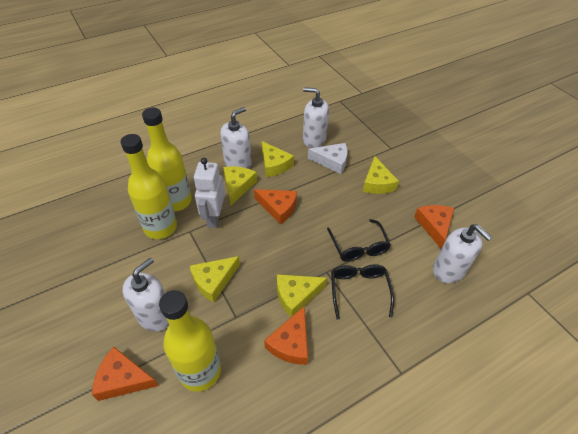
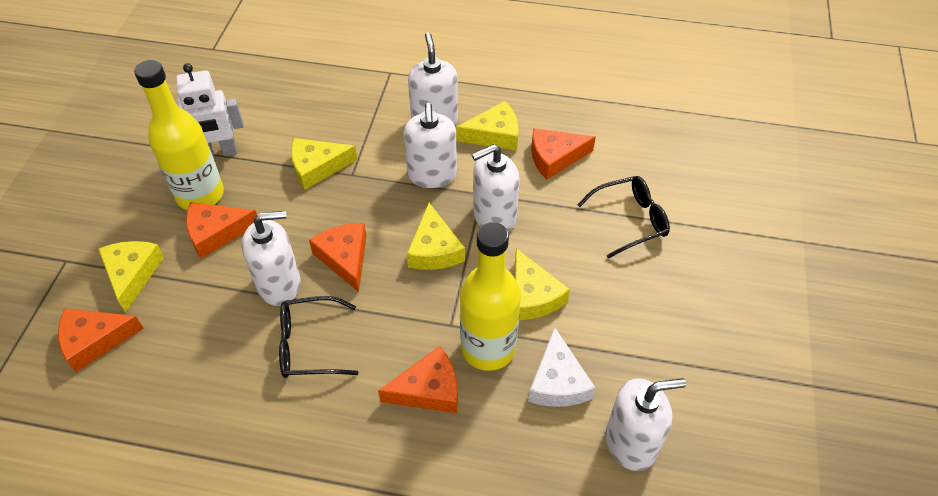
orange cheese: 4 -> 5
white soap dispenser: 4 -> 5
yellow bottle: 3 -> 2

